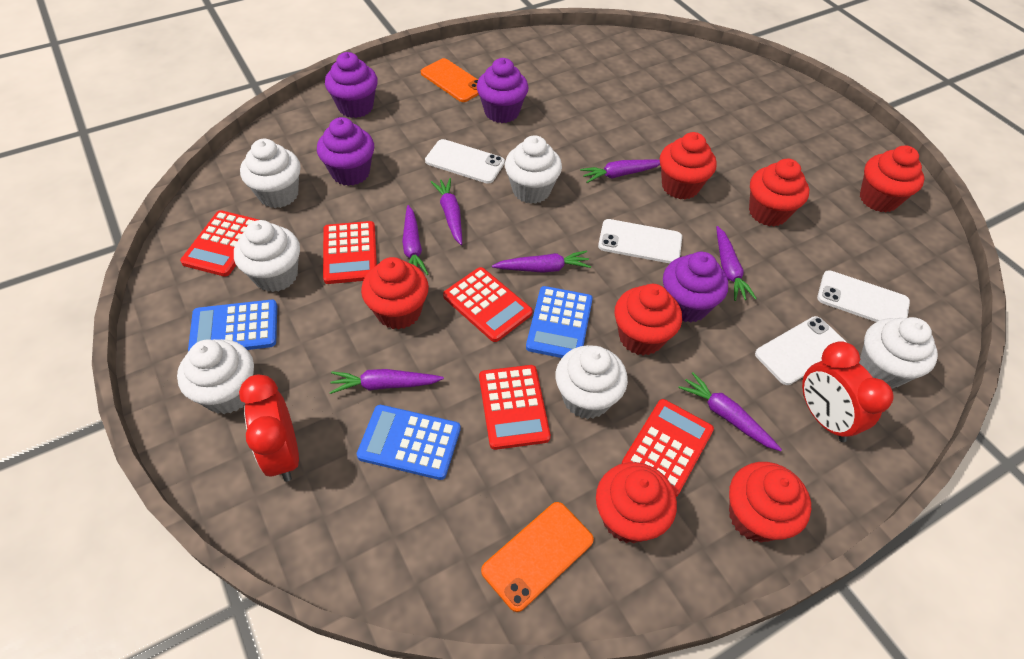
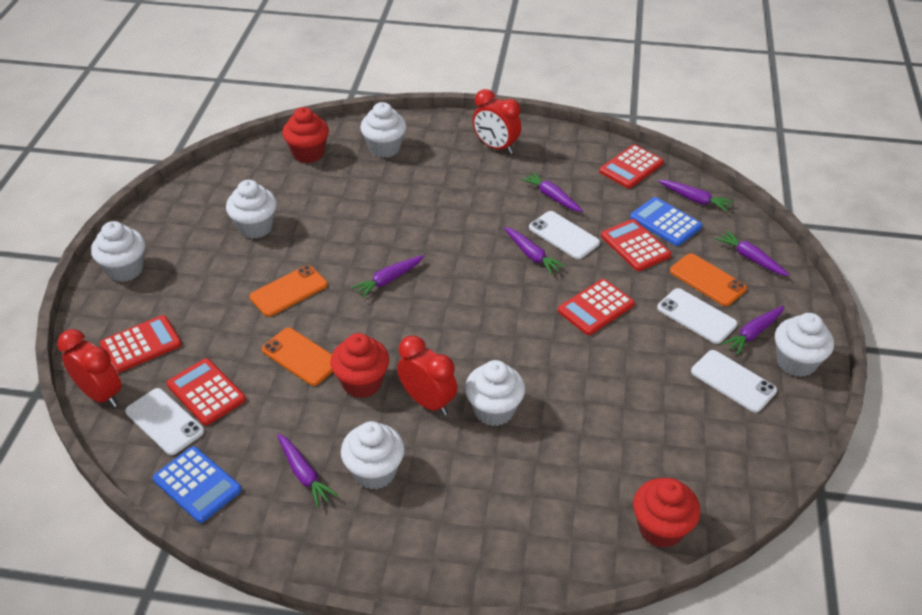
blue calculator: 3 -> 2
orange phone: 2 -> 3
purple cupcake: 4 -> 0
red clock: 2 -> 3
red cupcake: 7 -> 3

